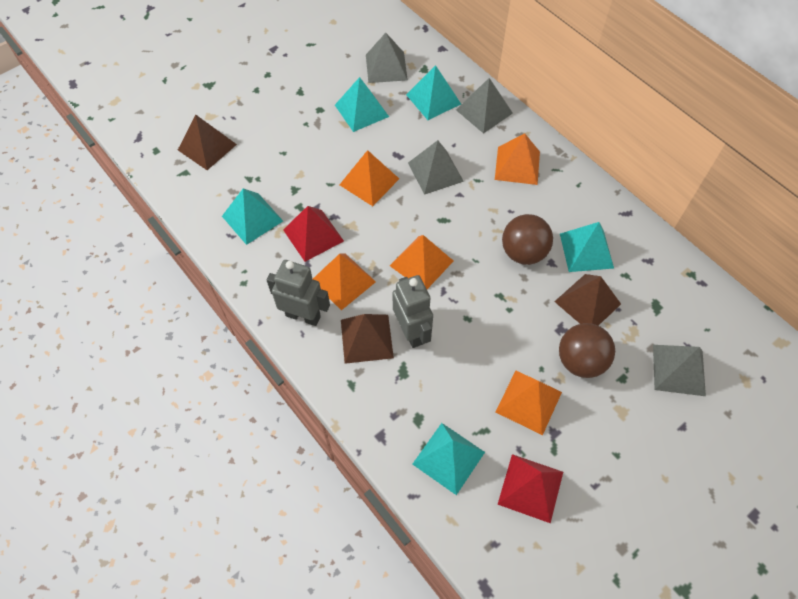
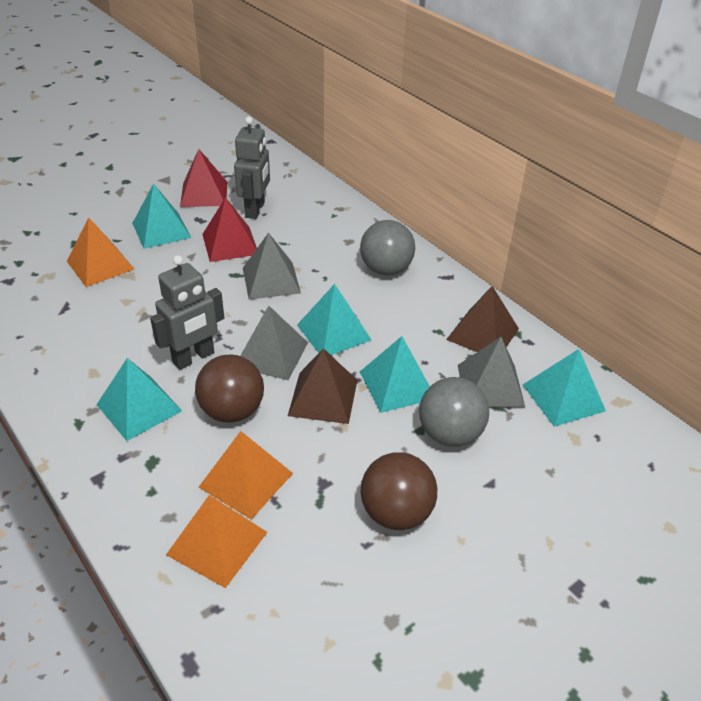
brown pyramid: 3 -> 2
grey ball: 0 -> 2
grey pyramid: 4 -> 3
orange pyramid: 5 -> 3

